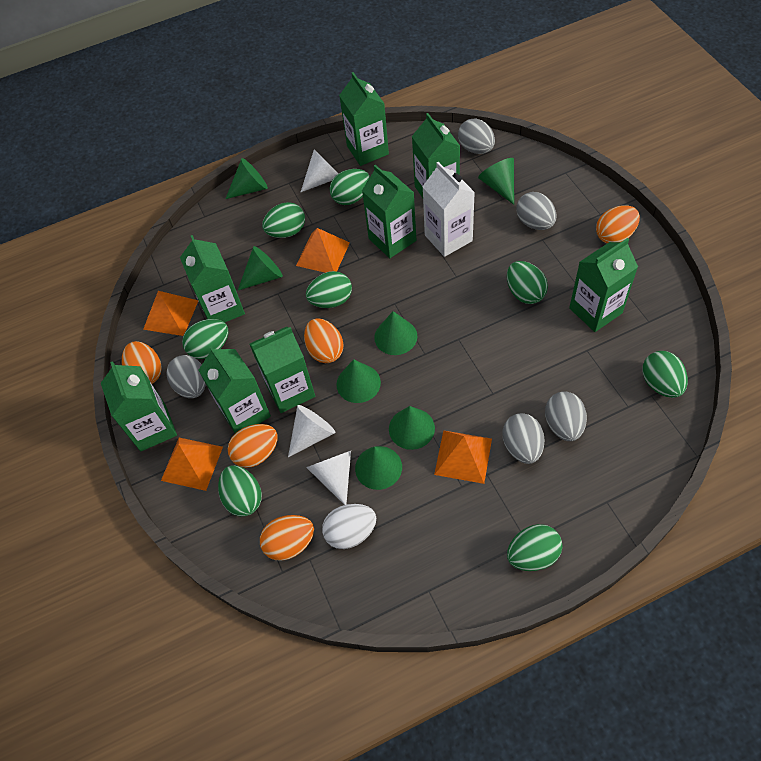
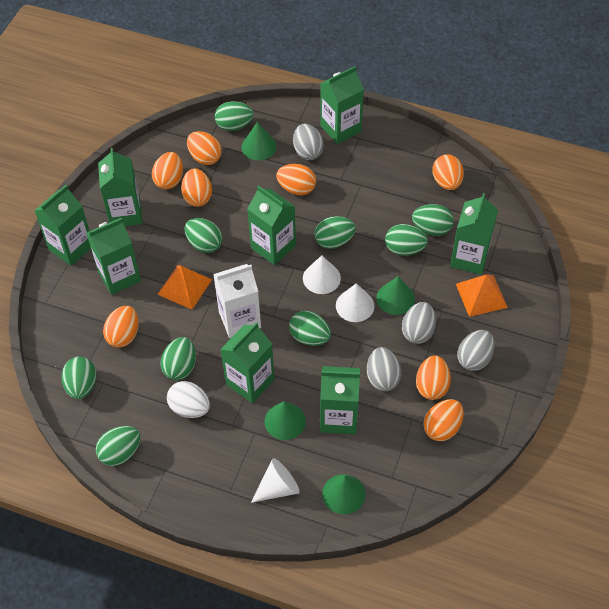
green cone: 7 -> 4
green egg: 8 -> 9
grey egg: 5 -> 4
orange egg: 5 -> 8
orange pyramid: 4 -> 2

